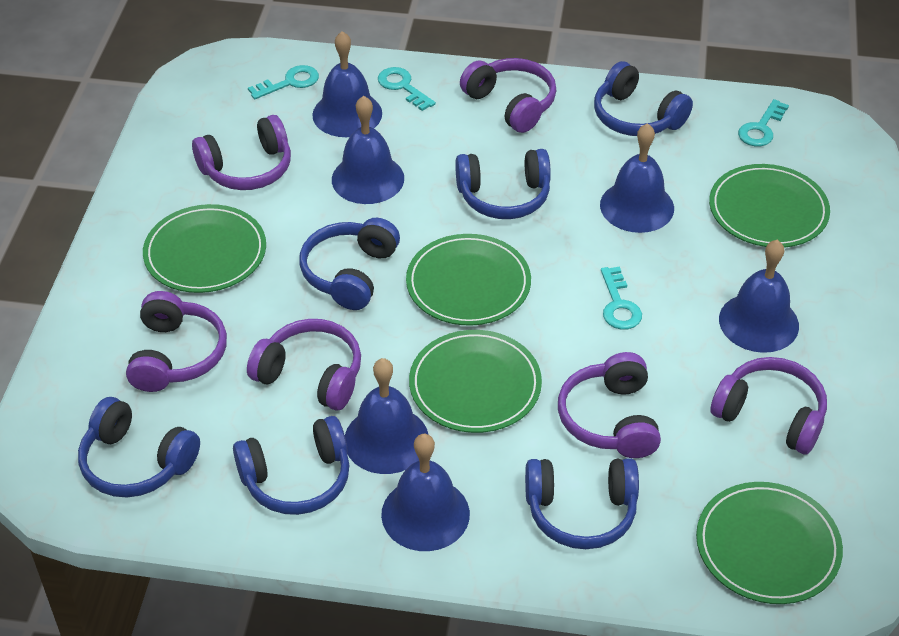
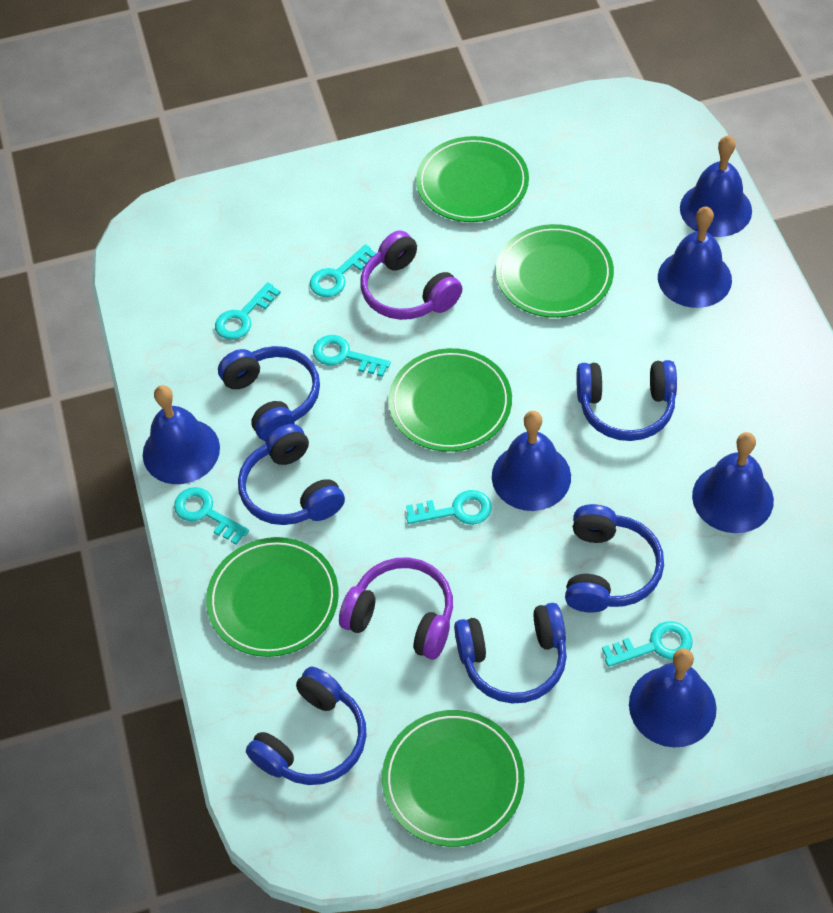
purple headphones: 6 -> 2
turquoise key: 4 -> 6

